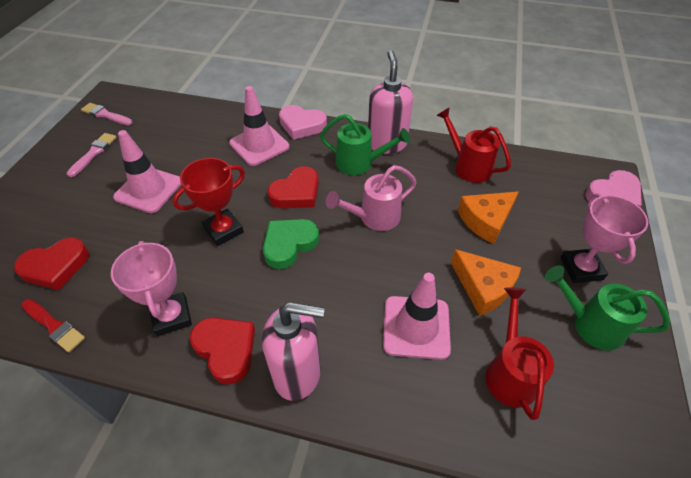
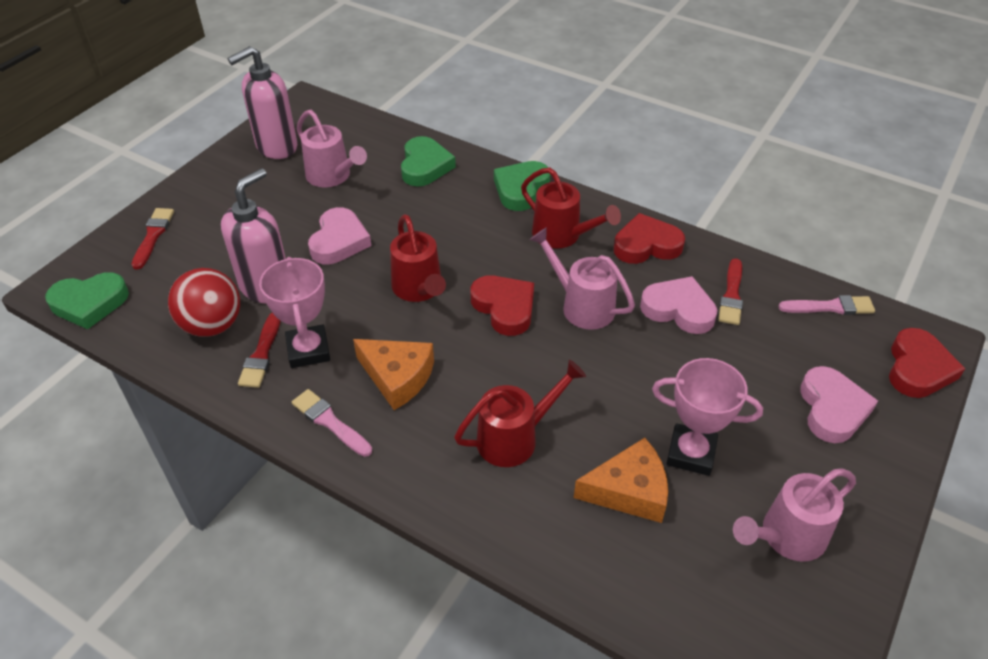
green heart: 1 -> 3
green watering can: 2 -> 0
pink heart: 2 -> 3
pink traffic cone: 3 -> 0
pink watering can: 1 -> 3
red ball: 0 -> 1
red brush: 1 -> 3
red trophy: 1 -> 0
red watering can: 2 -> 3

